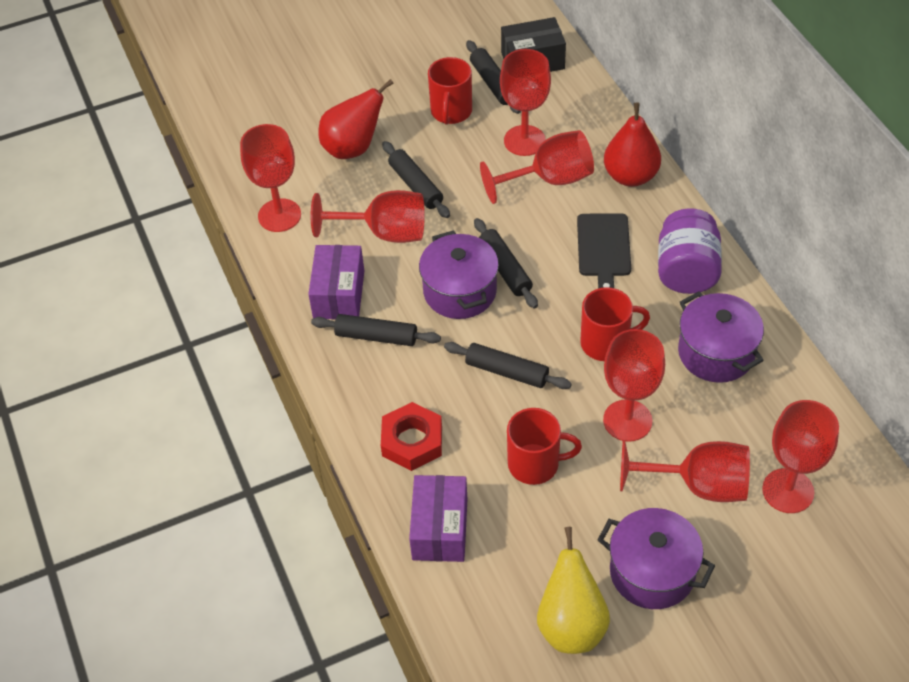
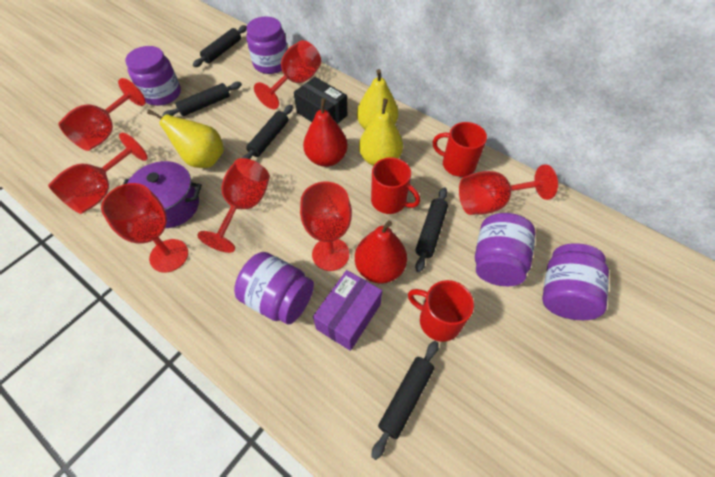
black cutting board: 1 -> 0
purple box: 2 -> 1
purple jar: 1 -> 5
purple pot: 3 -> 1
red nut: 1 -> 0
yellow pear: 1 -> 3

